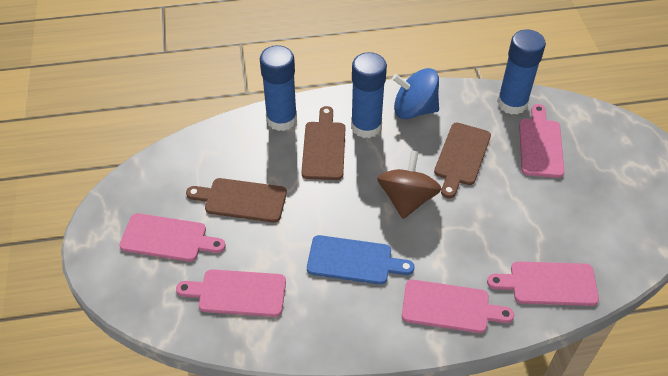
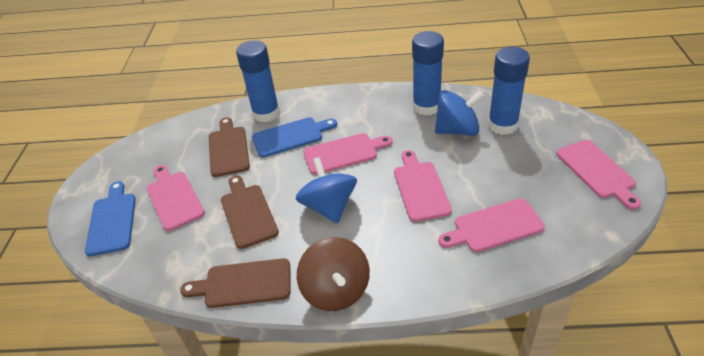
blue cutting board: 1 -> 2
blue spinning top: 1 -> 2

